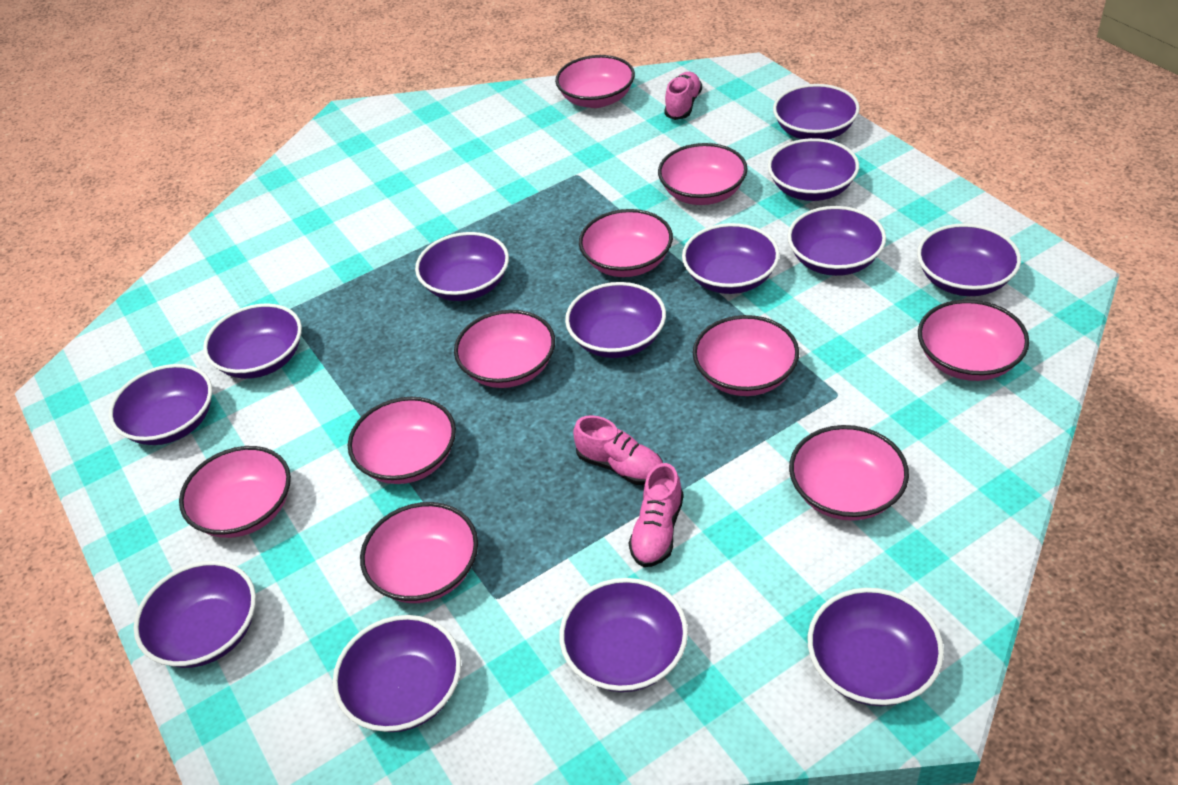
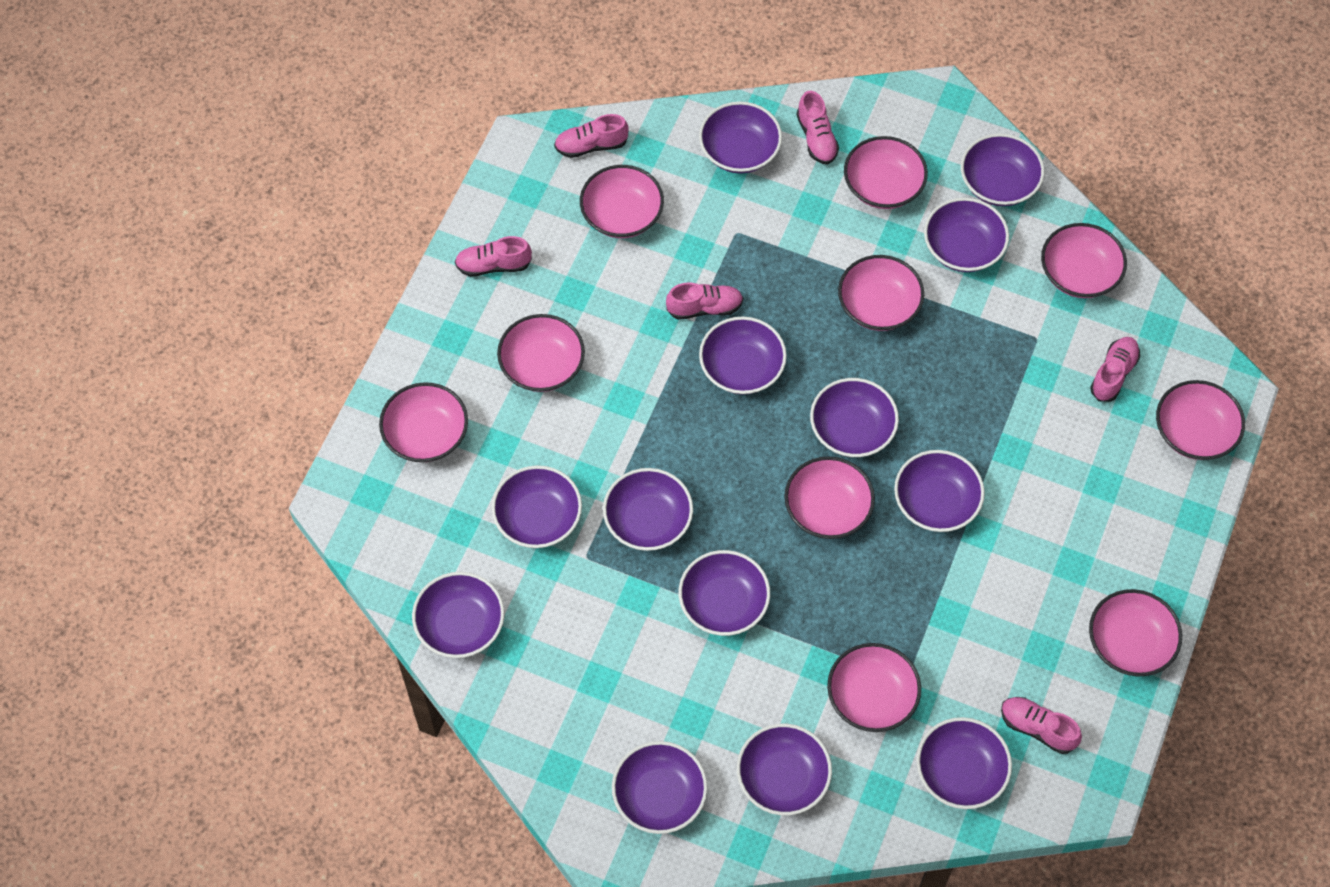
pink shoe: 3 -> 6

